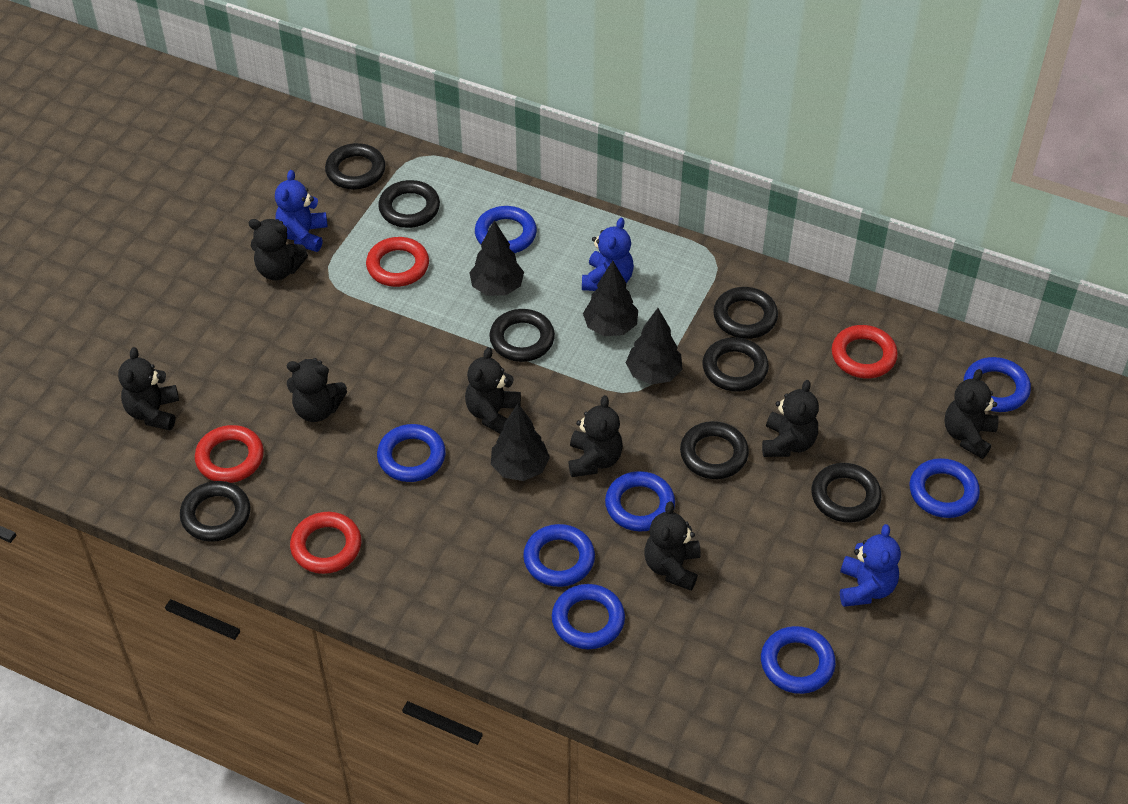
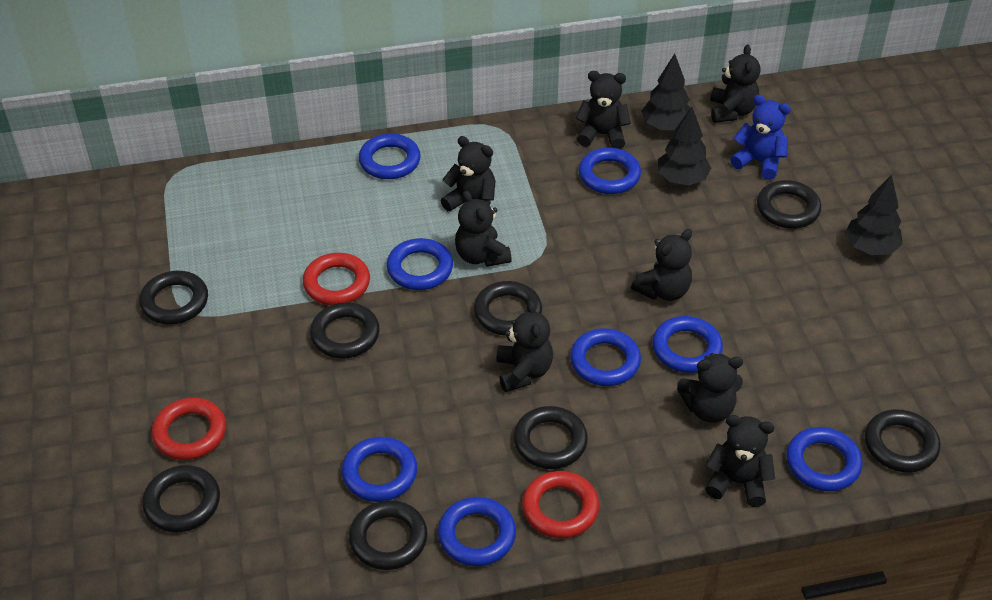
black tree: 4 -> 3
blue teddy bear: 3 -> 1
red ring: 4 -> 3

